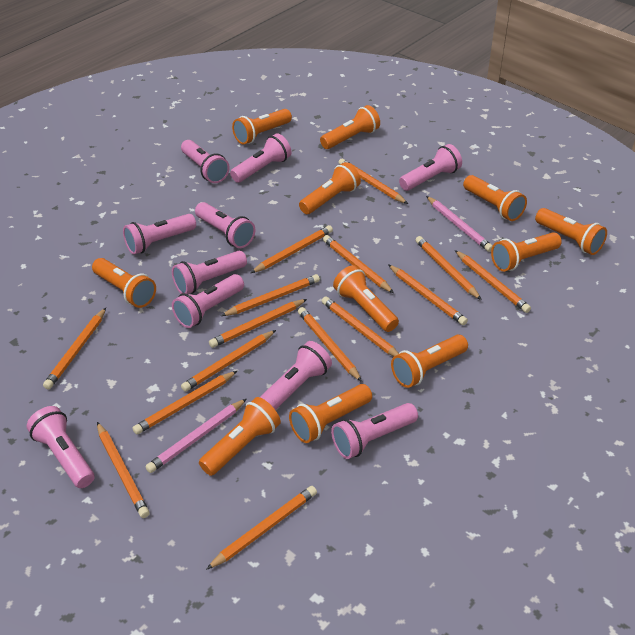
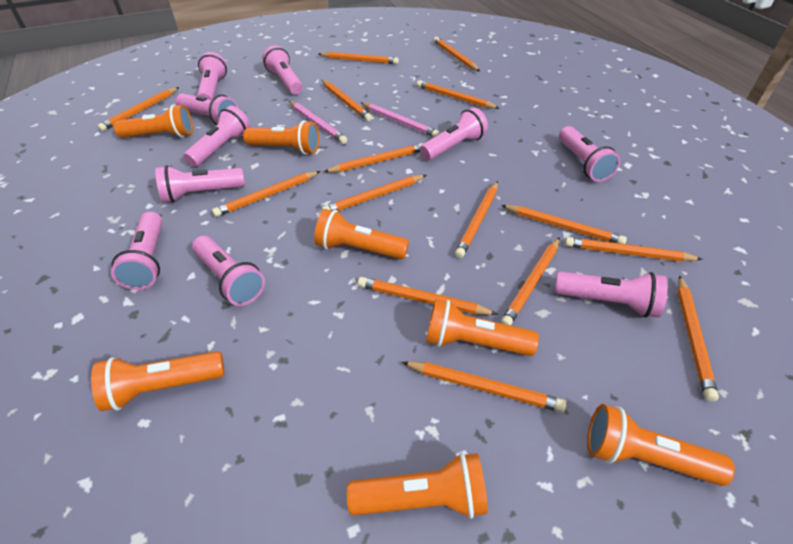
orange flashlight: 11 -> 7

